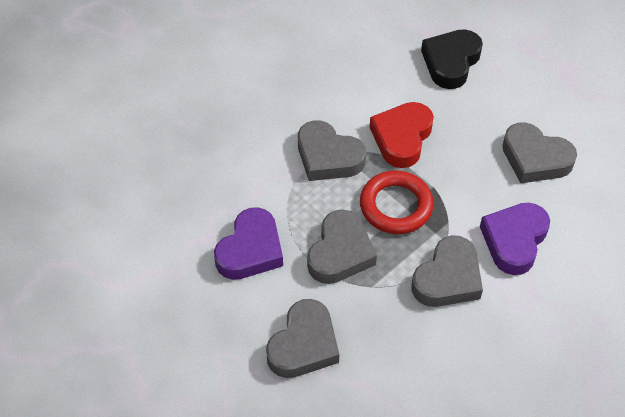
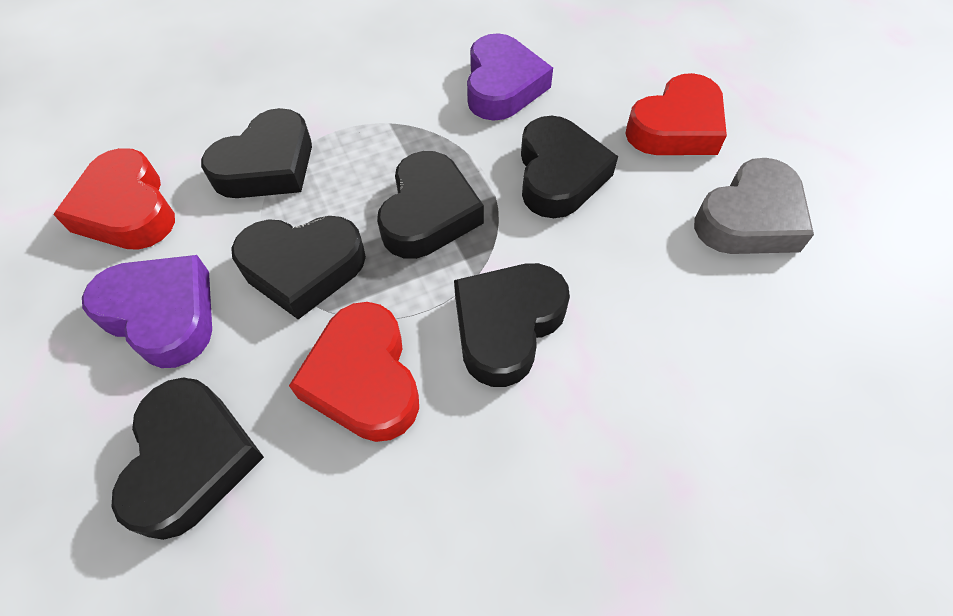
black heart: 1 -> 6
grey heart: 5 -> 1
red heart: 1 -> 3
red ring: 1 -> 0

